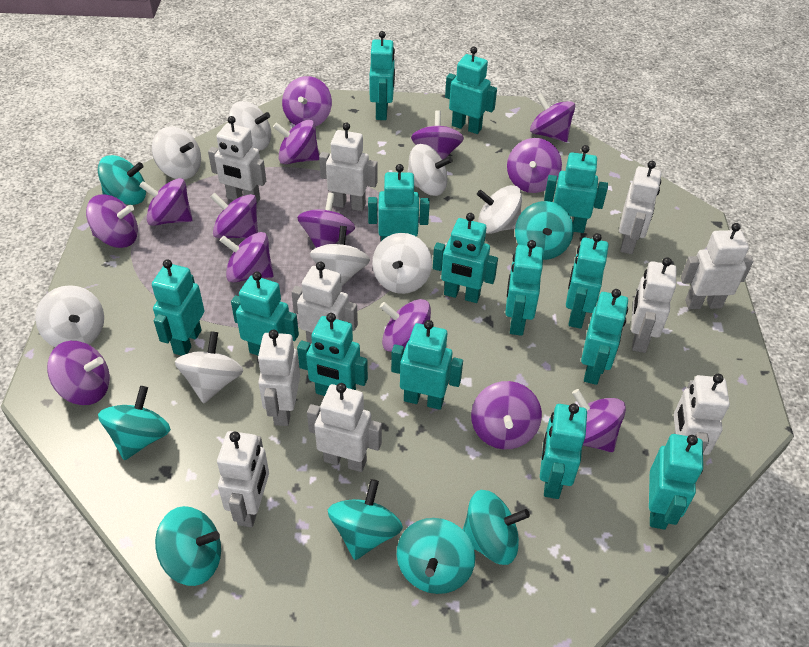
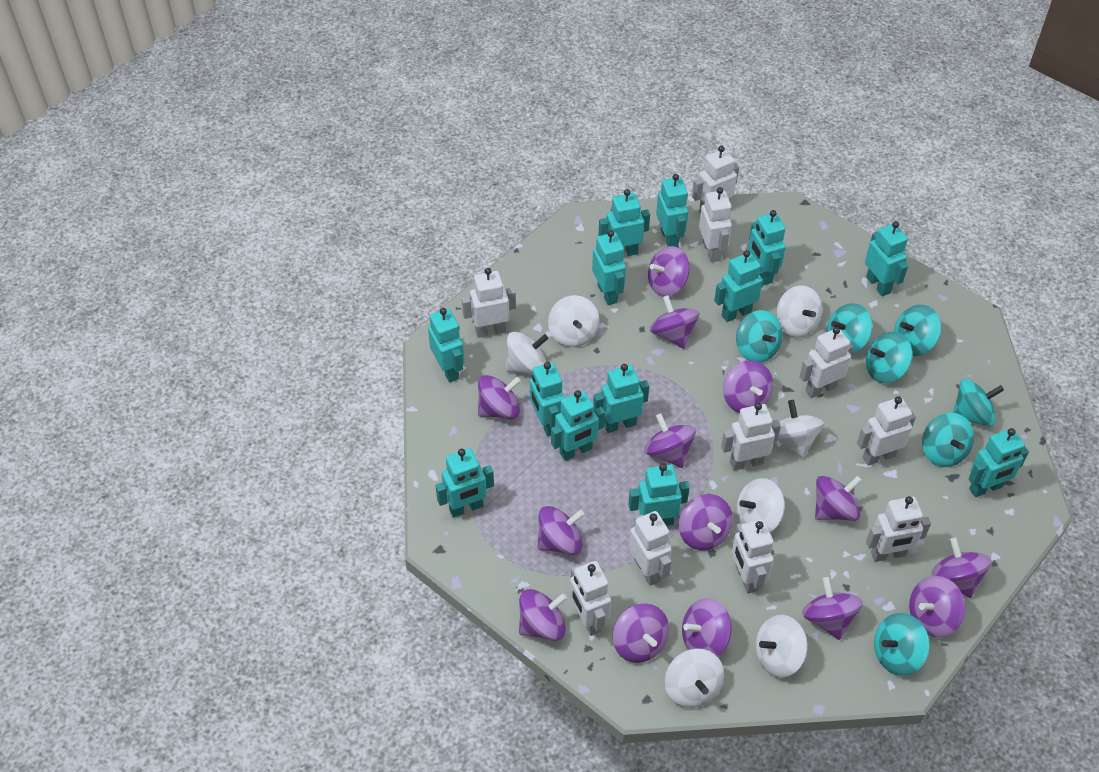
turquoise robot: 14 -> 13
white spinning top: 8 -> 7

